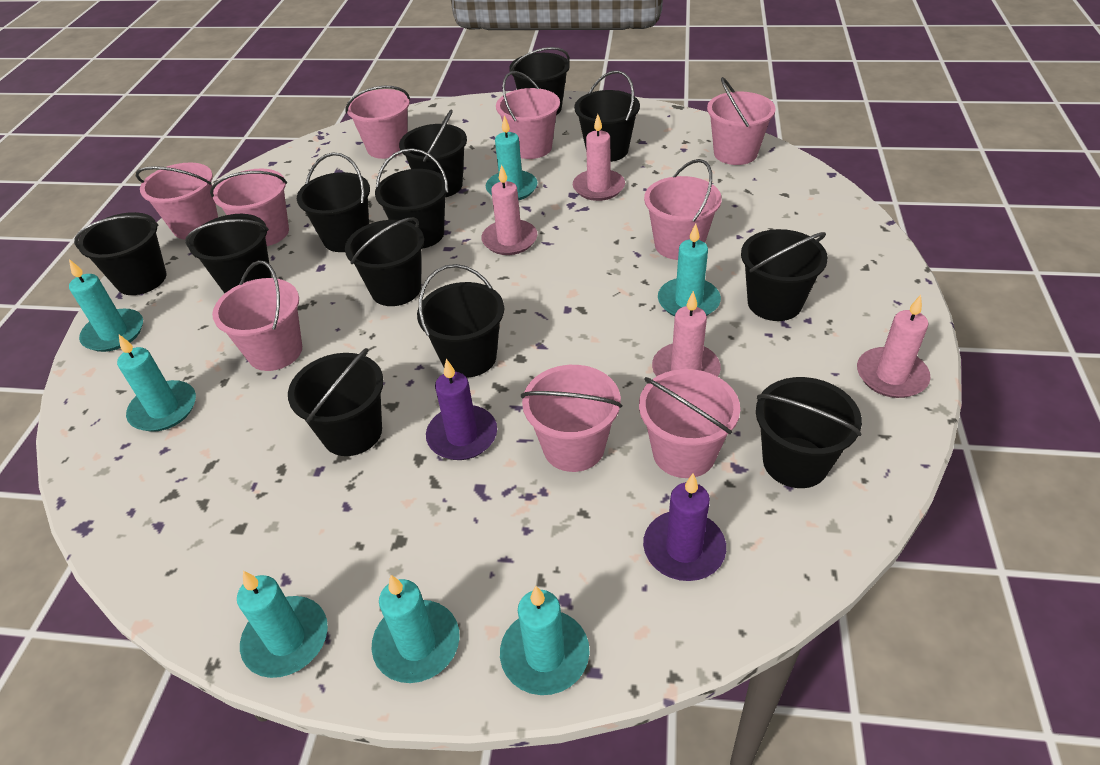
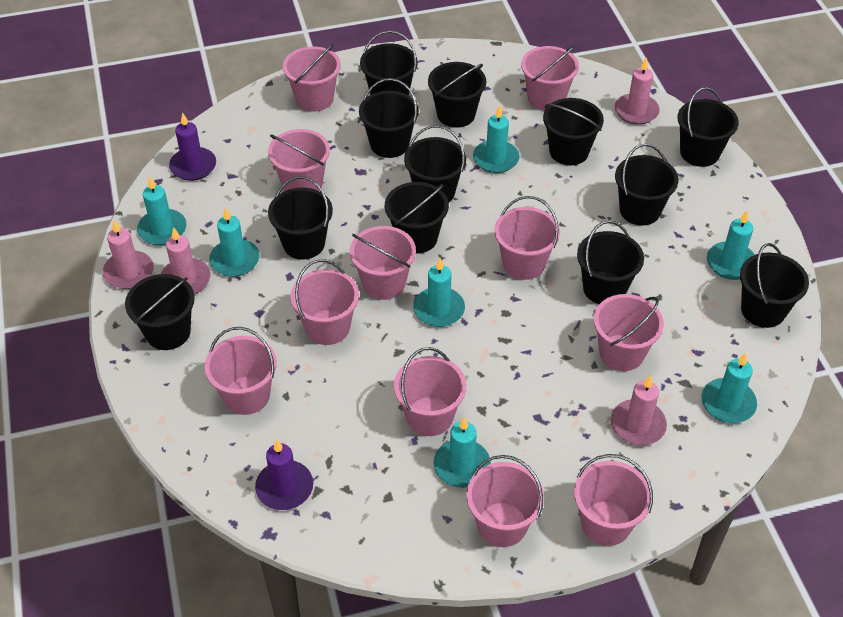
pink bucket: 9 -> 11

